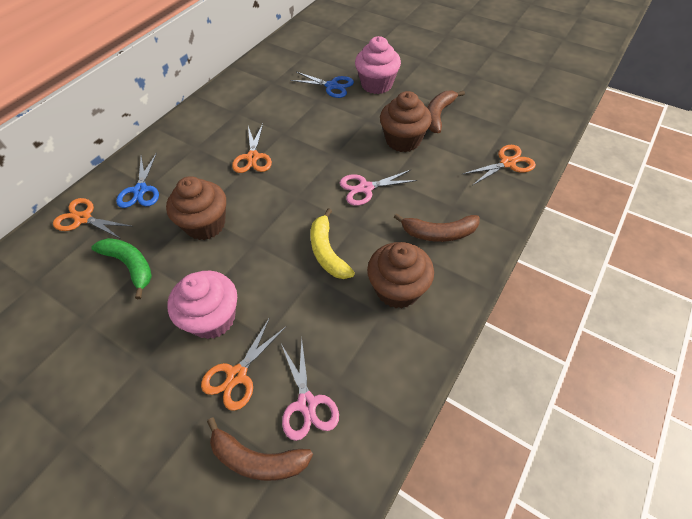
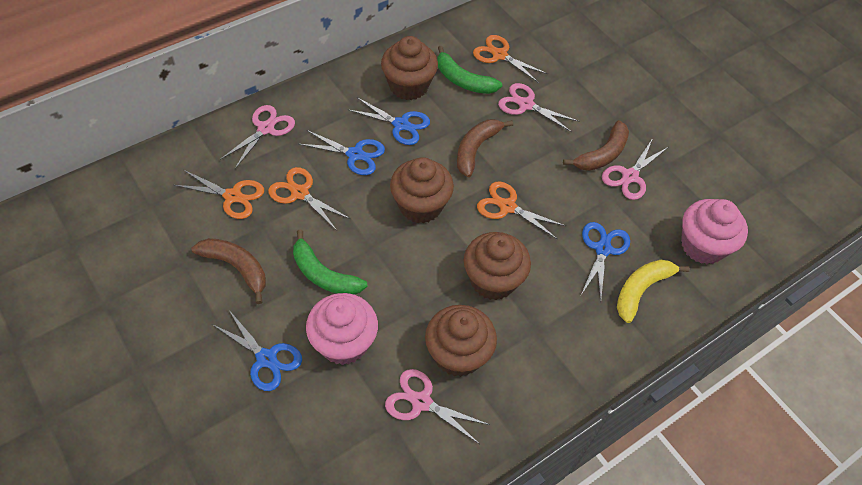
blue scissors: 2 -> 4
brown cupcake: 3 -> 4
green banana: 1 -> 2
pink scissors: 2 -> 4

